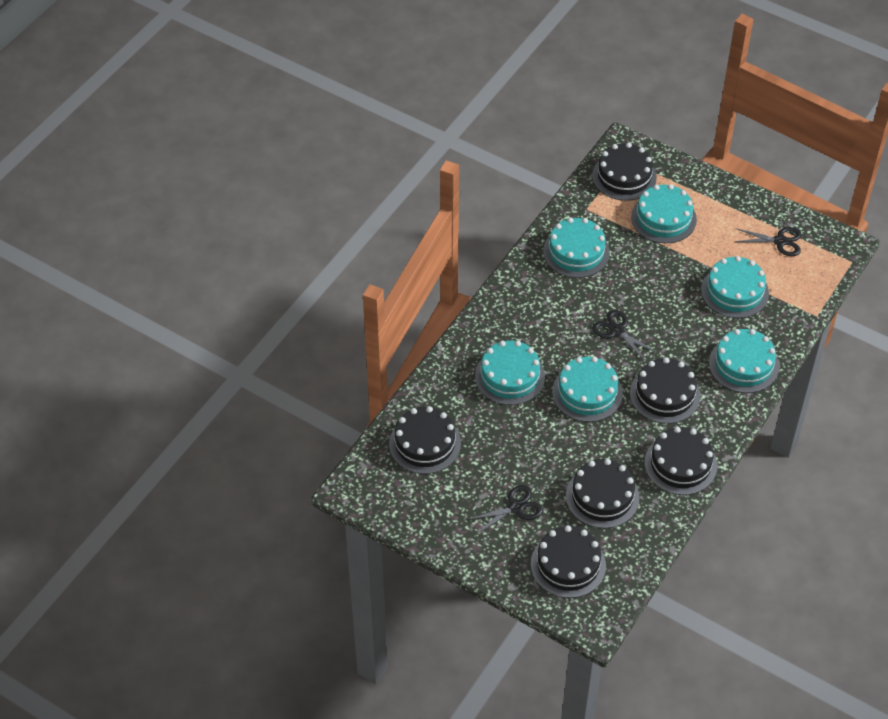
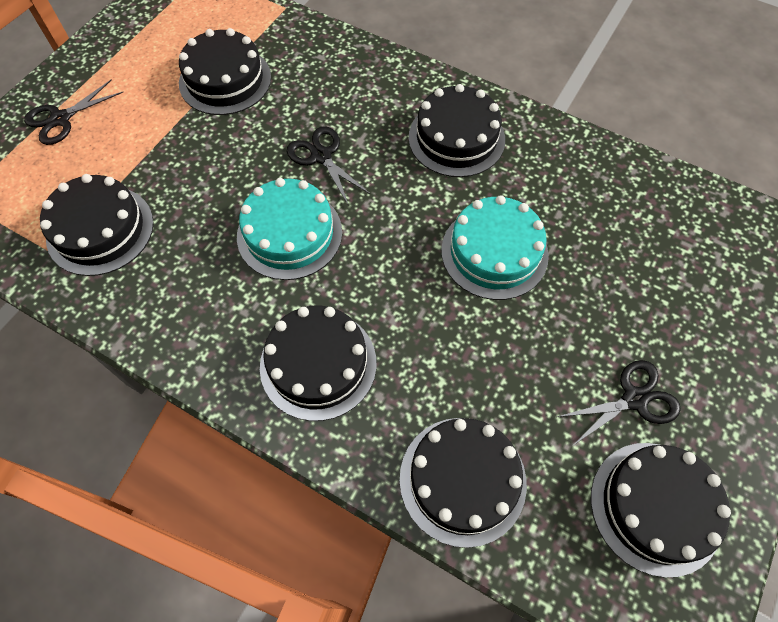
turquoise cake: 6 -> 2

